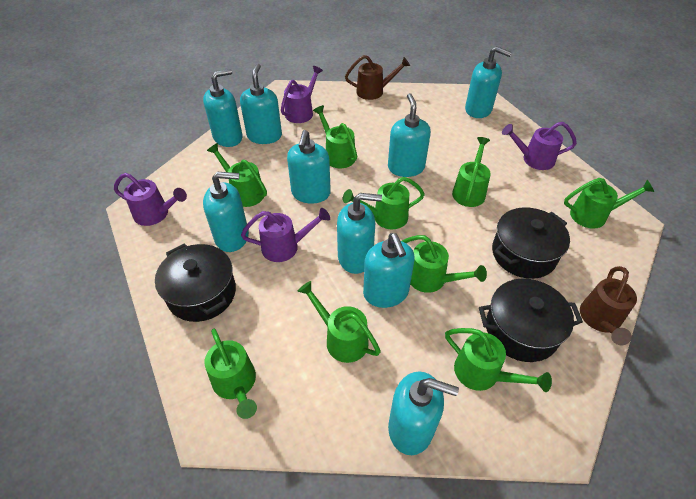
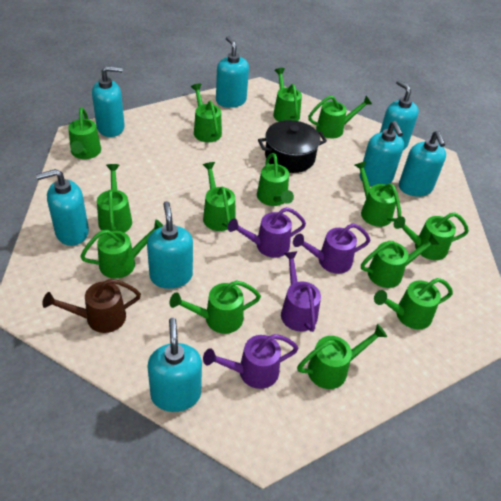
black pot: 3 -> 1
brown watering can: 2 -> 1
green watering can: 9 -> 14
turquoise soap dispenser: 9 -> 8

